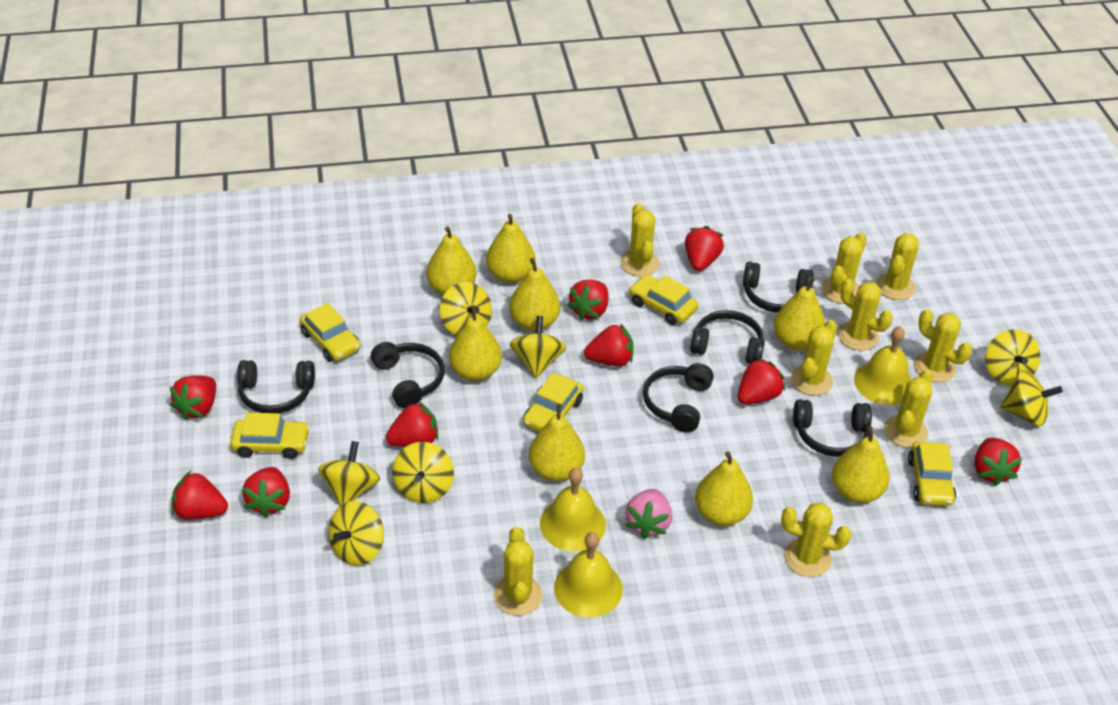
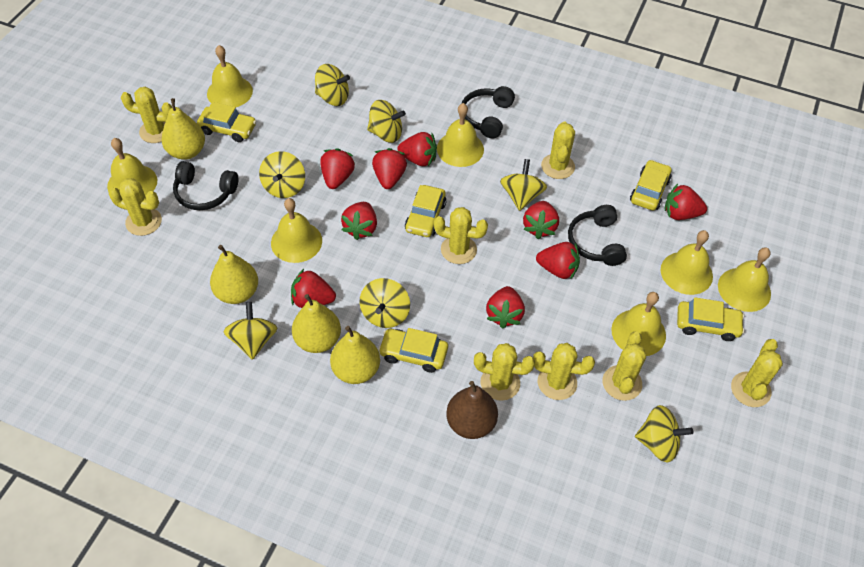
black headphones: 6 -> 3
brown pear: 0 -> 1
pink strawberry: 1 -> 0
yellow bell: 3 -> 7
yellow cactus: 9 -> 8
yellow pear: 8 -> 4

